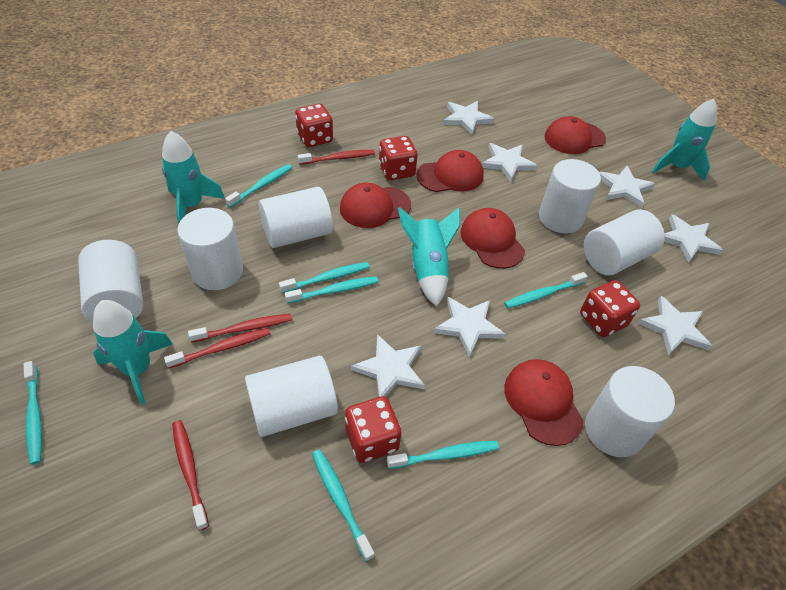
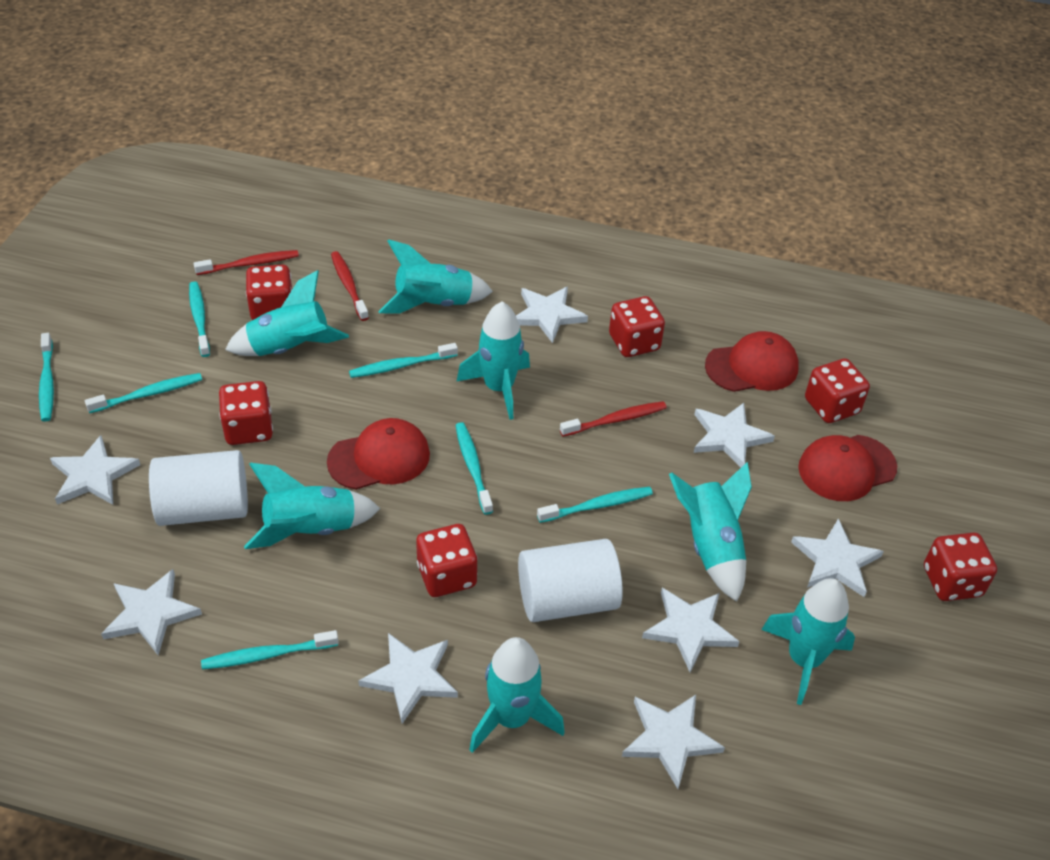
red cap: 5 -> 3
red dice: 4 -> 6
red toothbrush: 4 -> 3
turquoise rocket: 4 -> 7
white cylinder: 7 -> 2
white star: 7 -> 8

